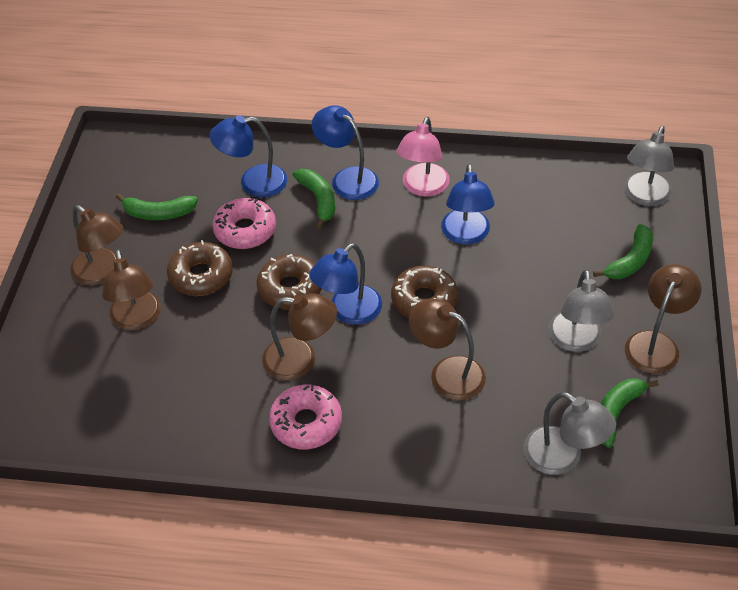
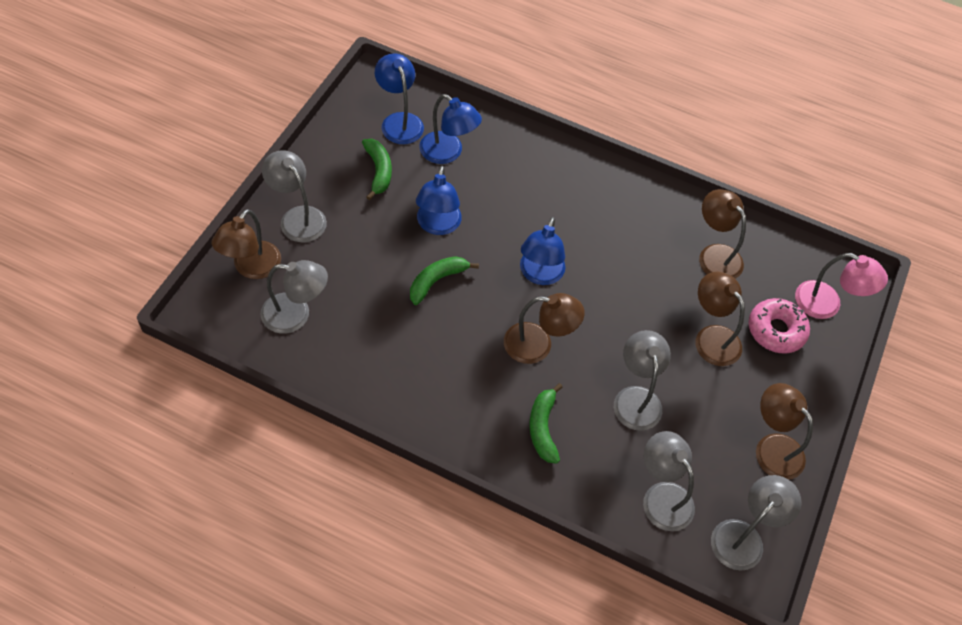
brown donut: 3 -> 0
green banana: 4 -> 3
grey lamp: 3 -> 5
pink donut: 2 -> 1

